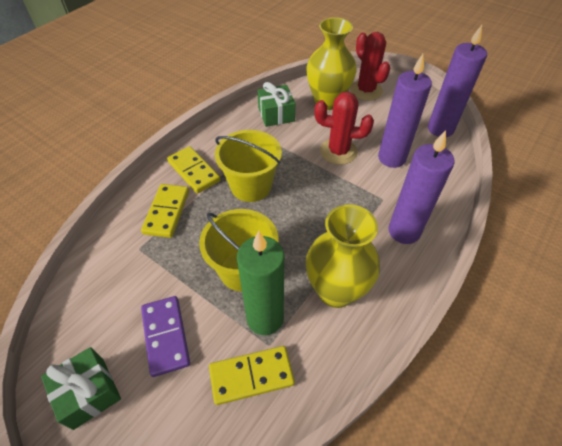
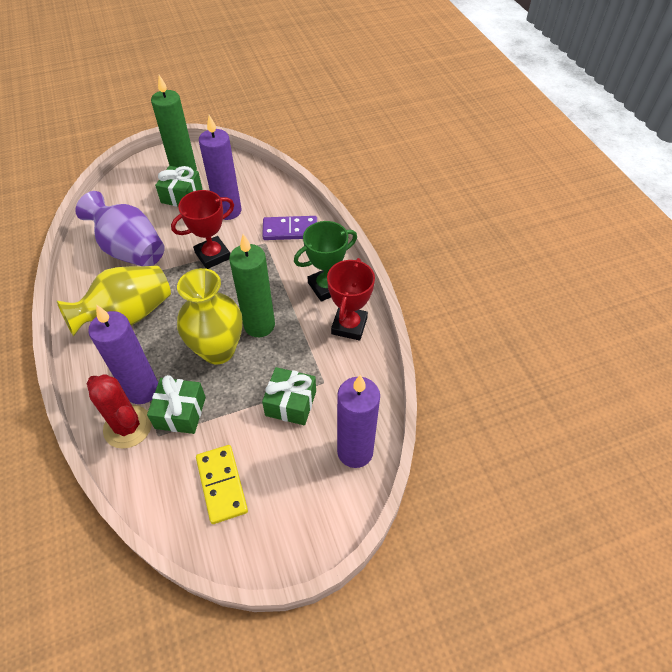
green candle: 1 -> 2
green gift: 2 -> 3
green trophy: 0 -> 1
purple vase: 0 -> 1
red cactus: 2 -> 1
red trophy: 0 -> 2
yellow bucket: 2 -> 0
yellow domino: 3 -> 1

